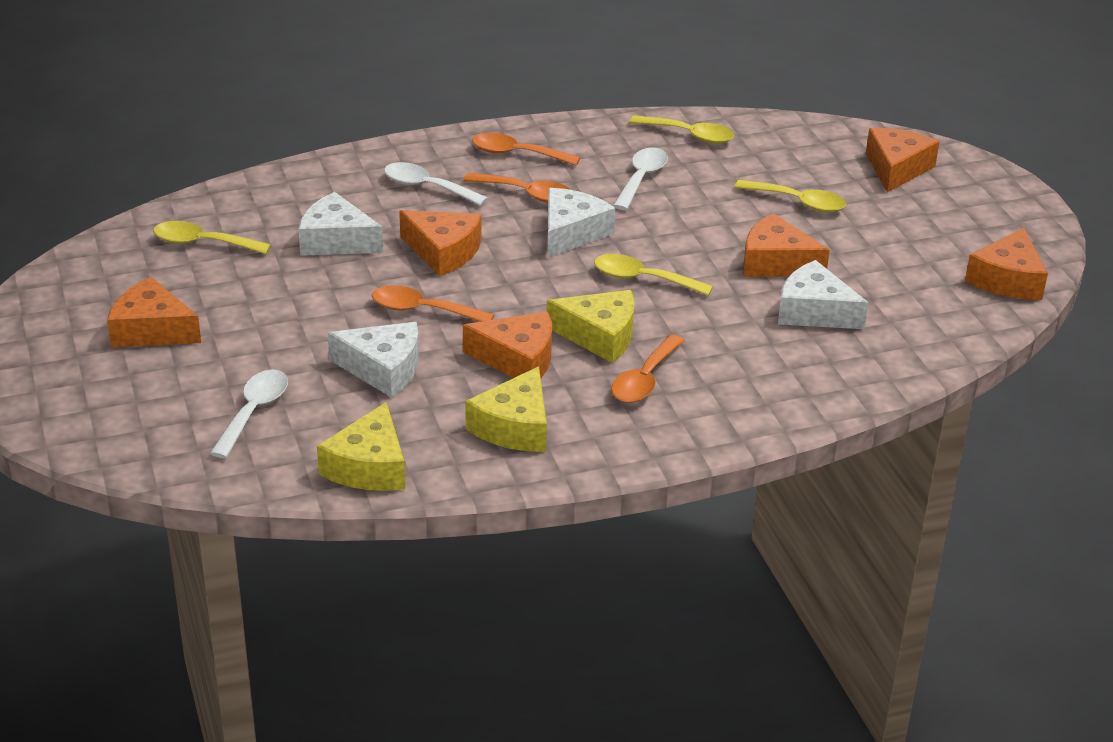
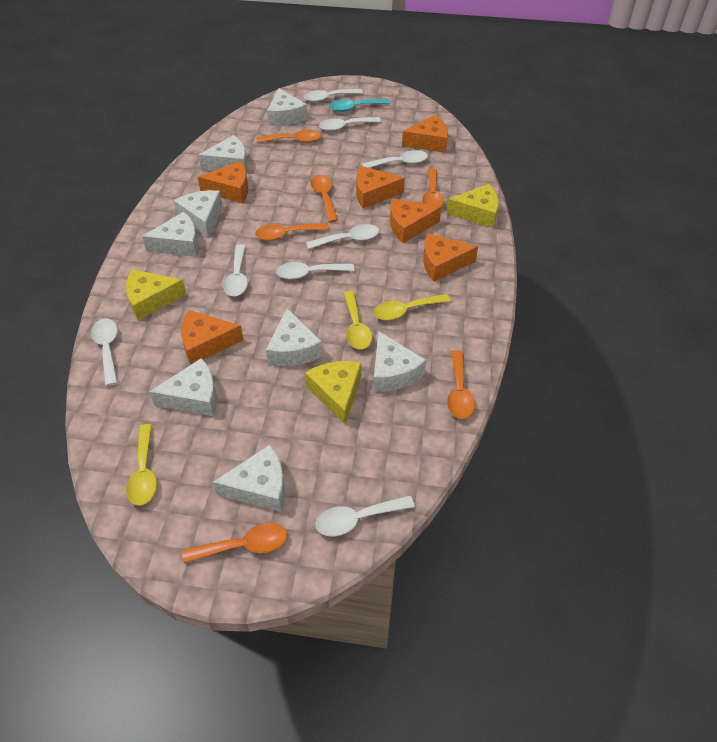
orange spoon: 4 -> 6
turquoise spoon: 0 -> 1
white cheese: 4 -> 8
white spoon: 3 -> 8
yellow spoon: 4 -> 3

